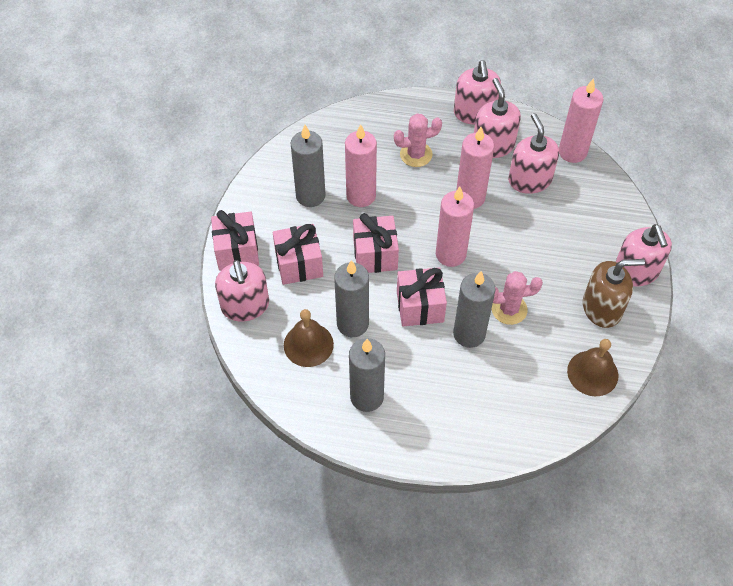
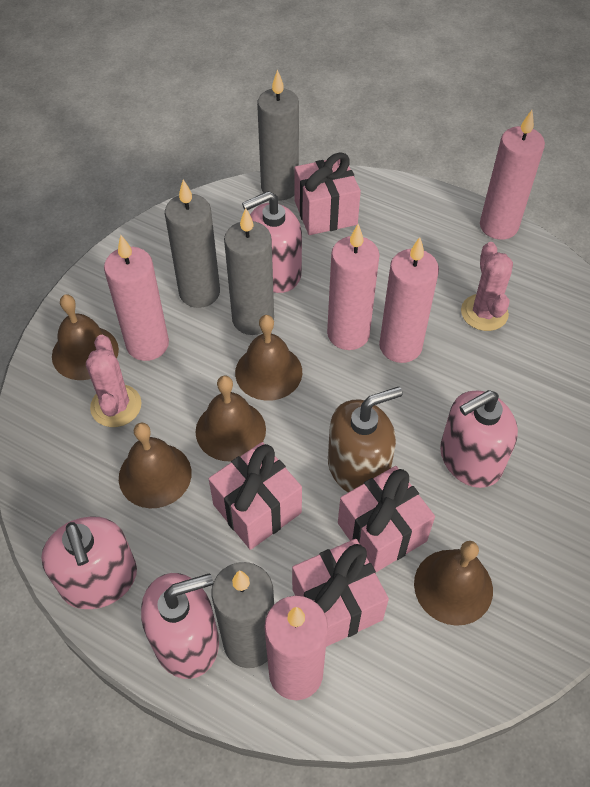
brown bell: 2 -> 5
pink candle: 4 -> 5
pink soap dispenser: 5 -> 4

